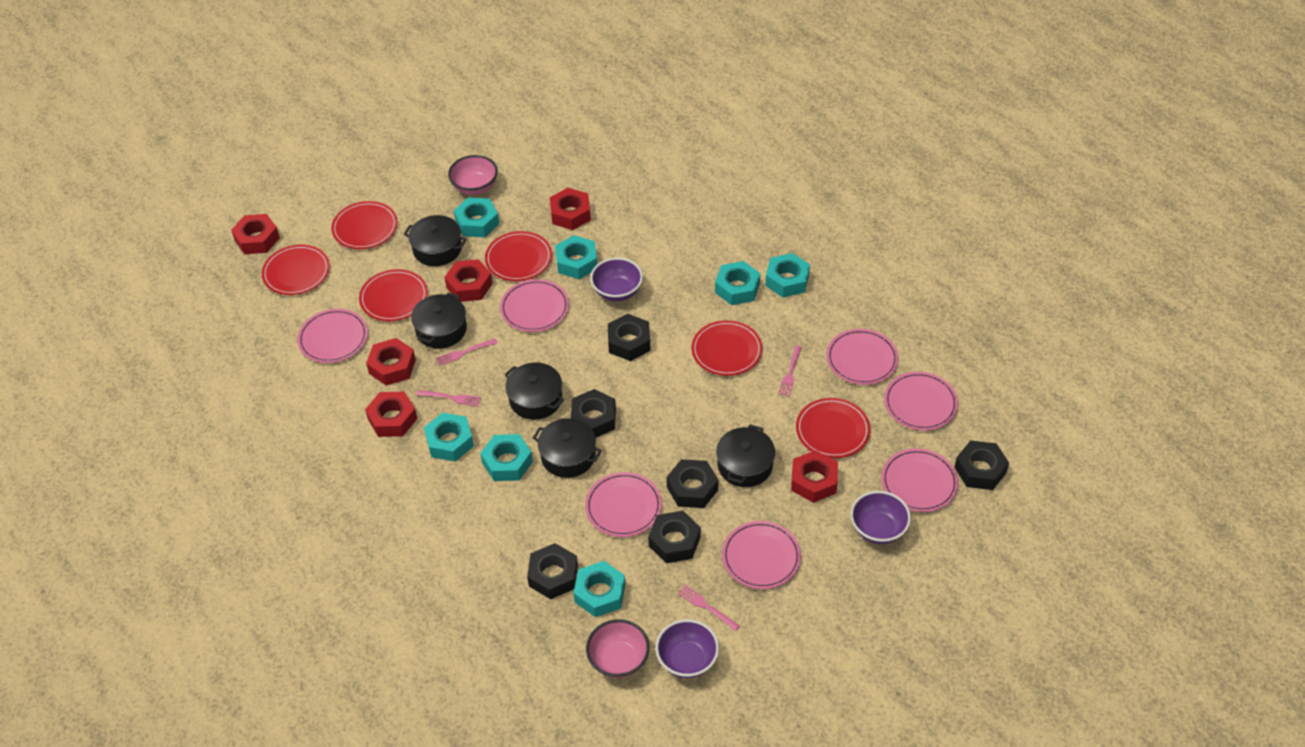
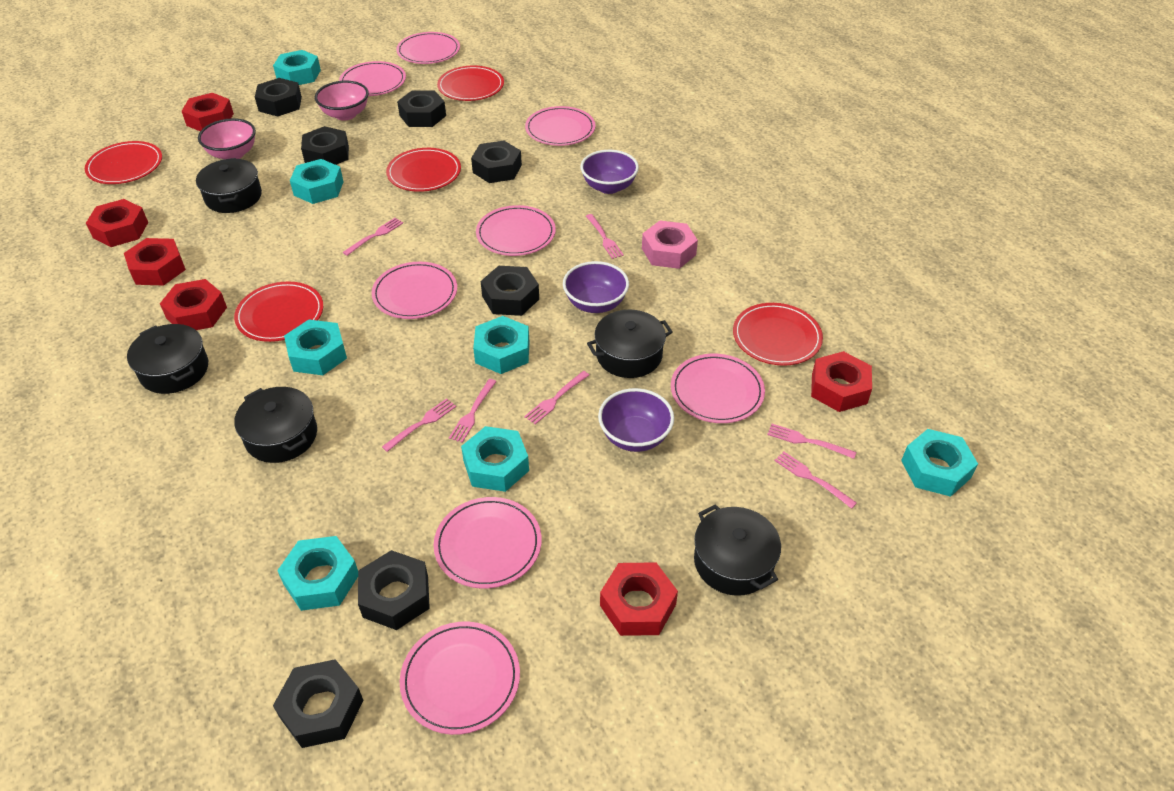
black nut: 6 -> 7
pink fork: 4 -> 7
pink nut: 0 -> 1
pink plate: 7 -> 8
red plate: 6 -> 5

